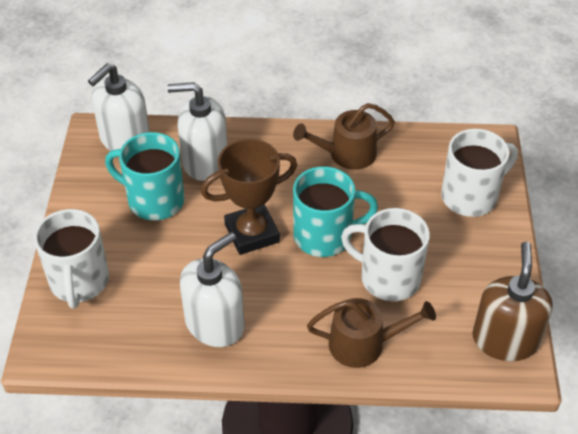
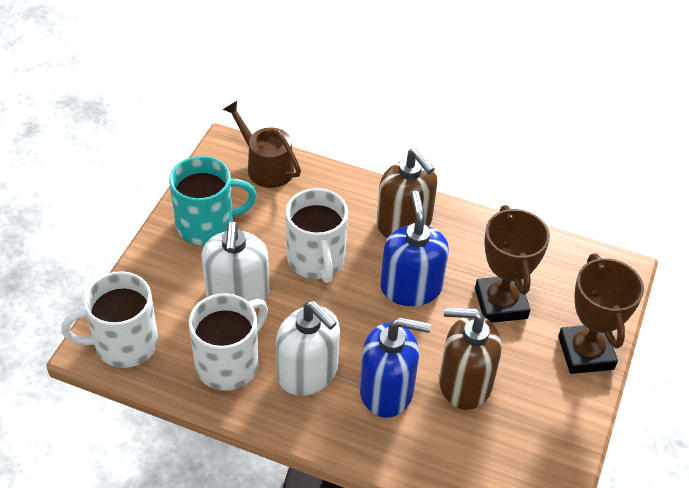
blue soap dispenser: 0 -> 2
brown soap dispenser: 1 -> 2
brown trophy: 1 -> 2
brown watering can: 2 -> 1
turquoise mug: 2 -> 1
white soap dispenser: 3 -> 2

